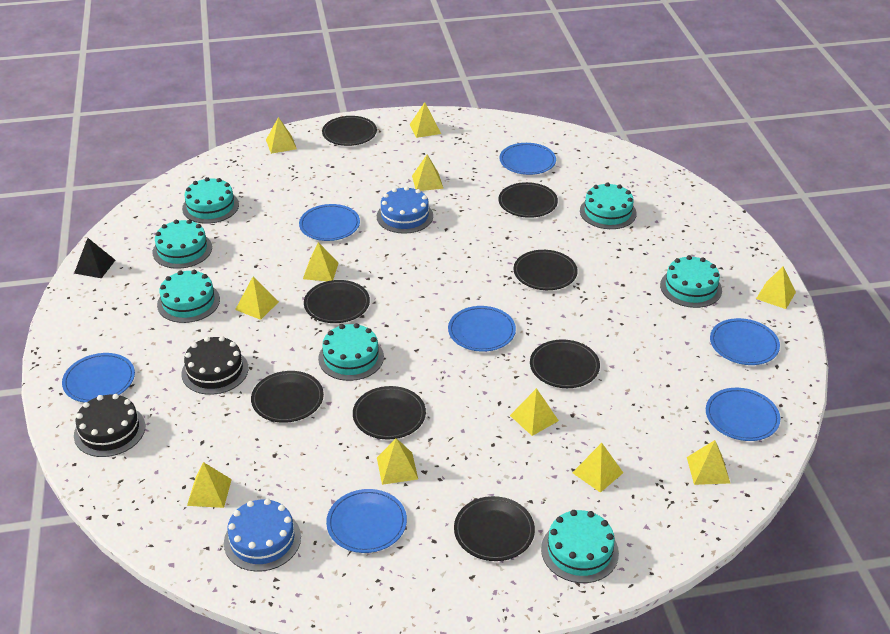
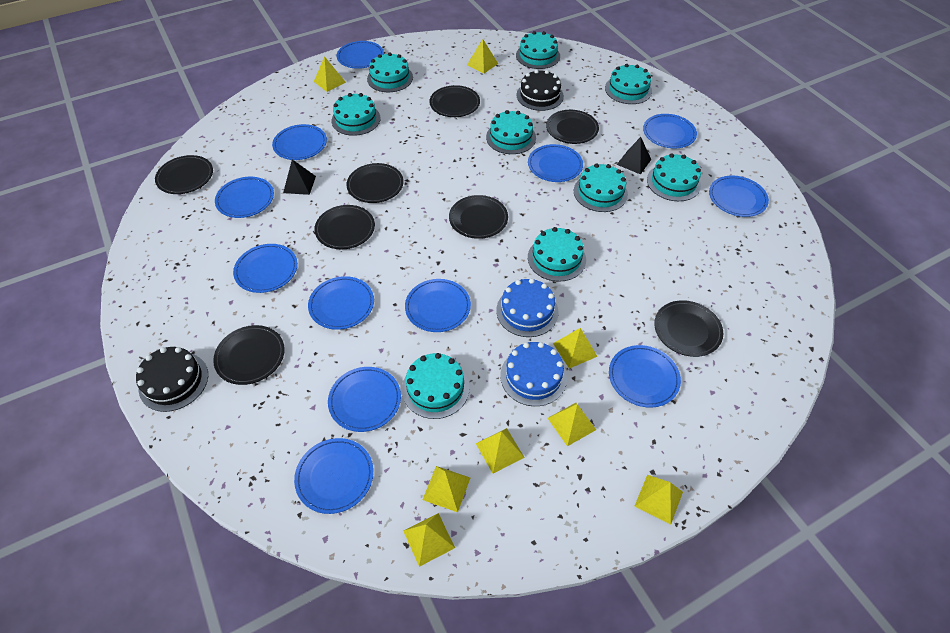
black pyramid: 1 -> 2
blue plate: 7 -> 12
turquoise cake: 7 -> 9
yellow pyramid: 11 -> 8

